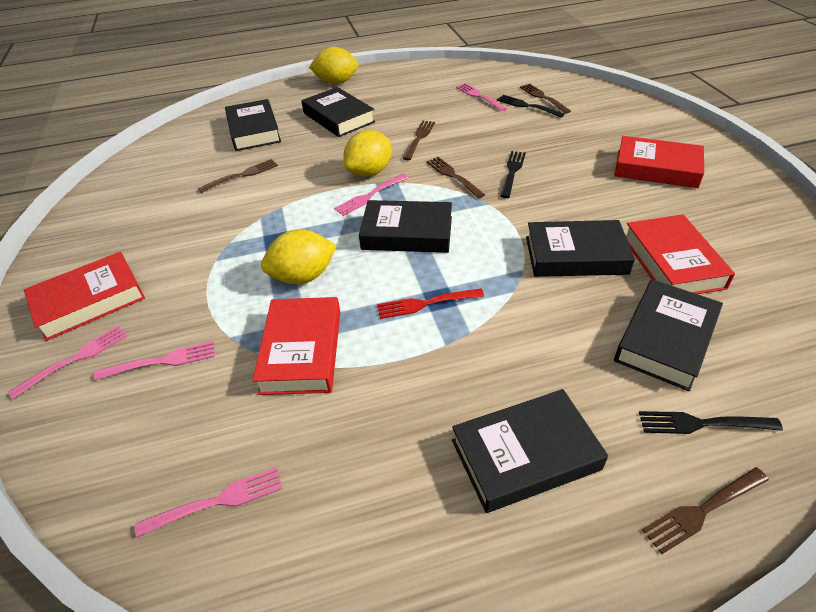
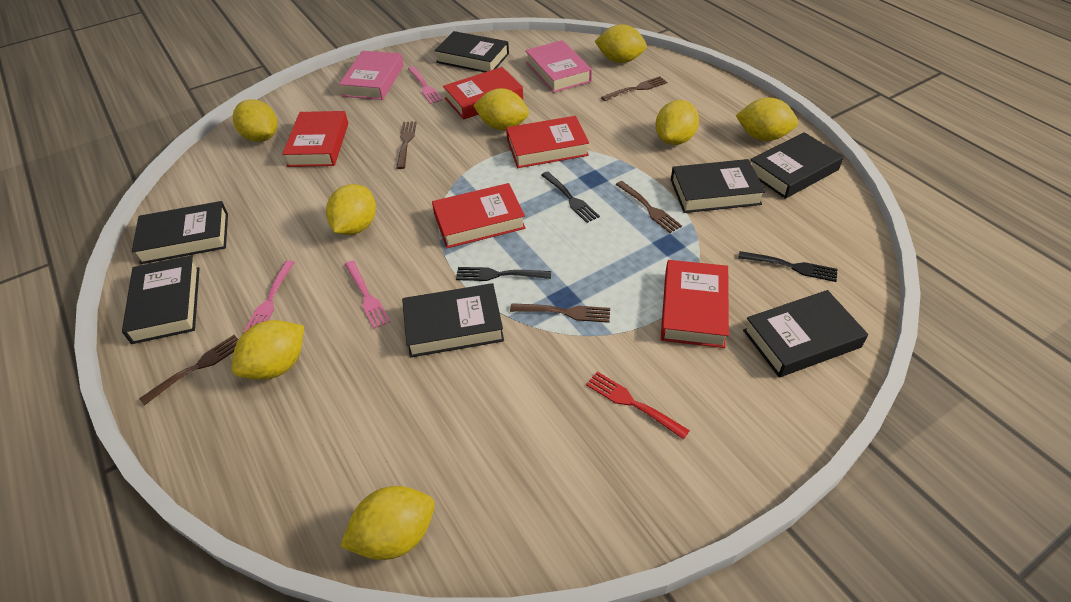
black book: 6 -> 7
pink book: 0 -> 2
pink fork: 5 -> 3
red book: 4 -> 5
yellow lemon: 3 -> 8

